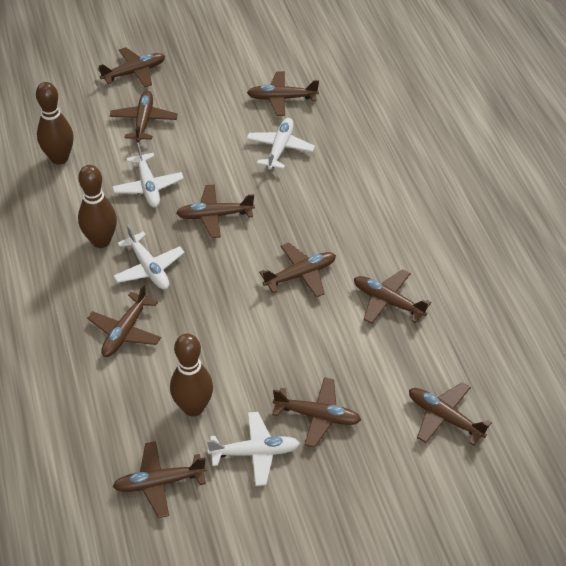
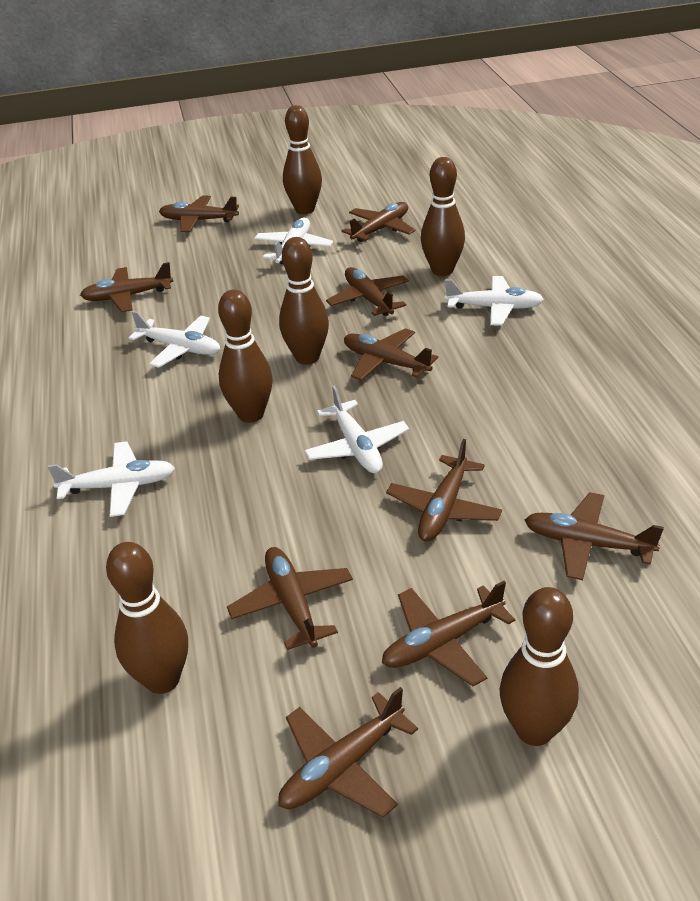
brown bowling pin: 3 -> 6
white plane: 4 -> 5

